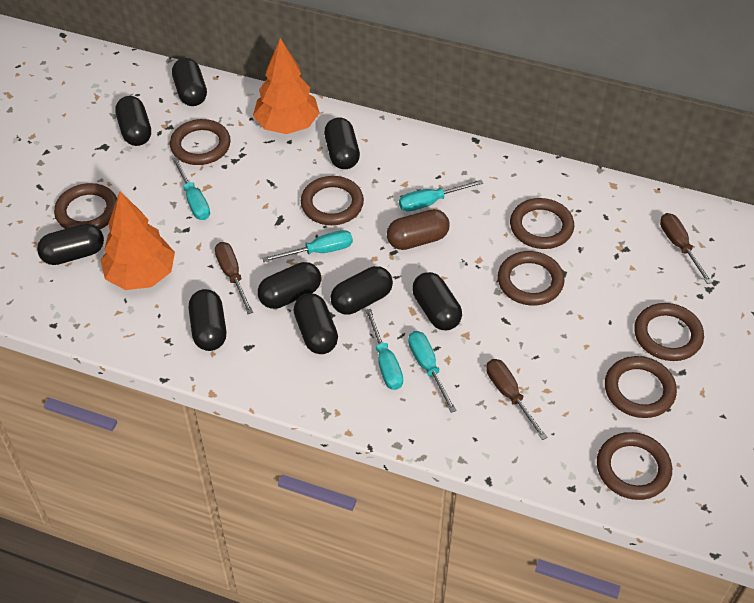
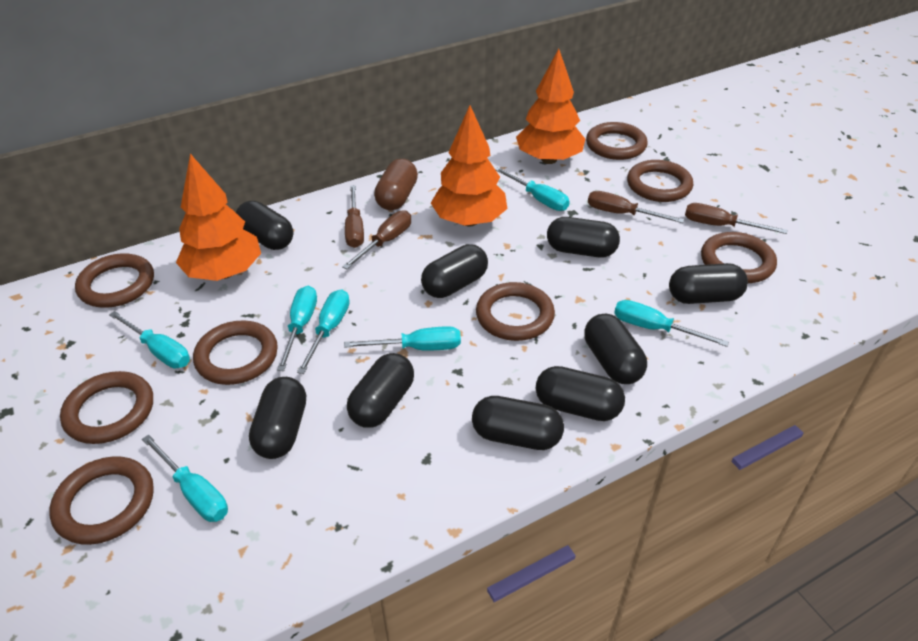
brown screwdriver: 3 -> 4
orange tree: 2 -> 3
turquoise screwdriver: 5 -> 7

